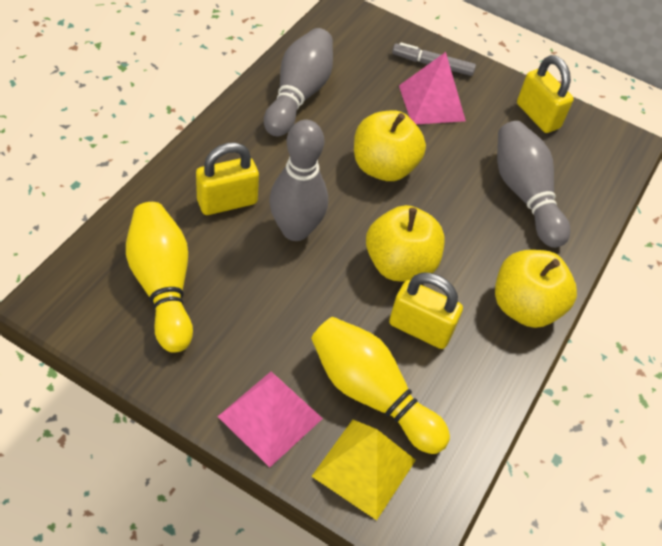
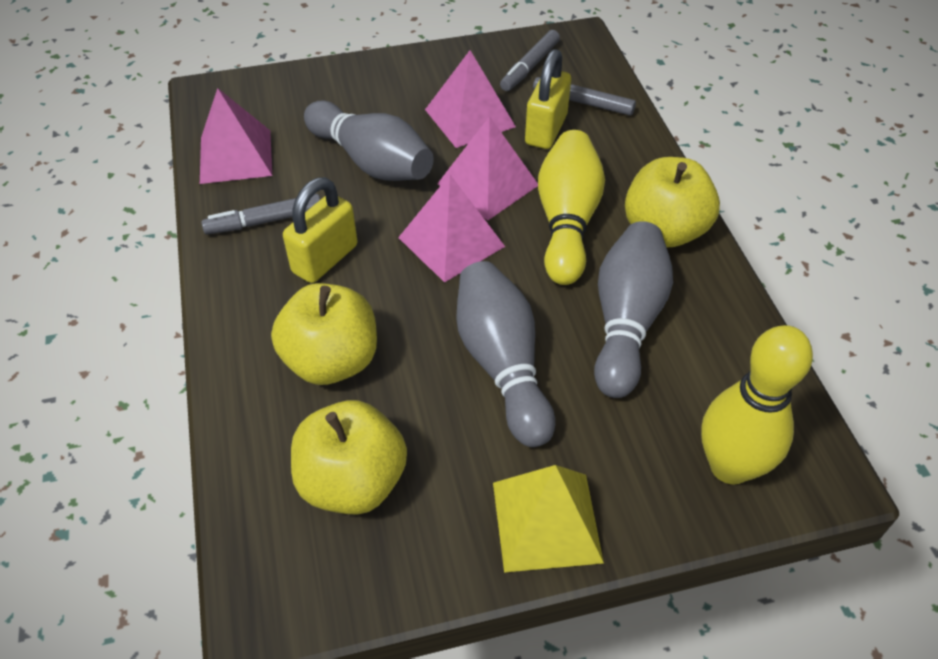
grey marker: 1 -> 3
pink pyramid: 2 -> 4
yellow padlock: 3 -> 2

